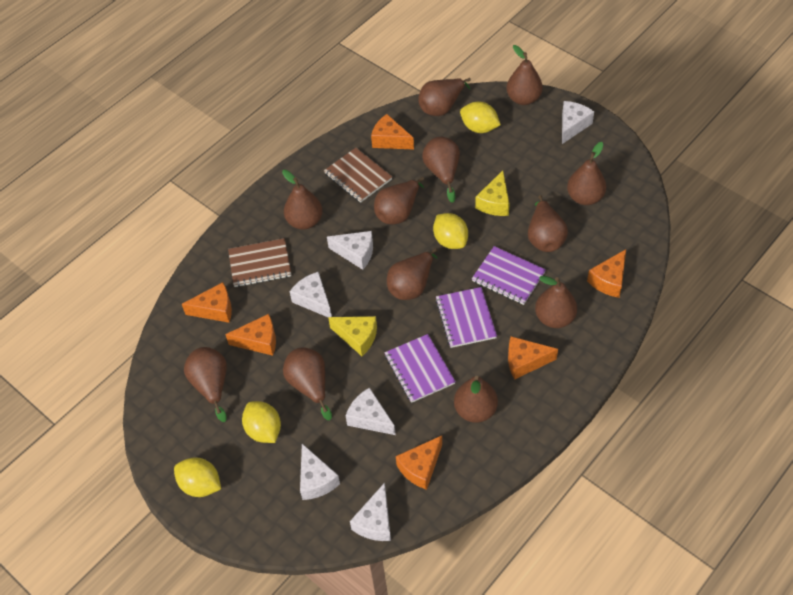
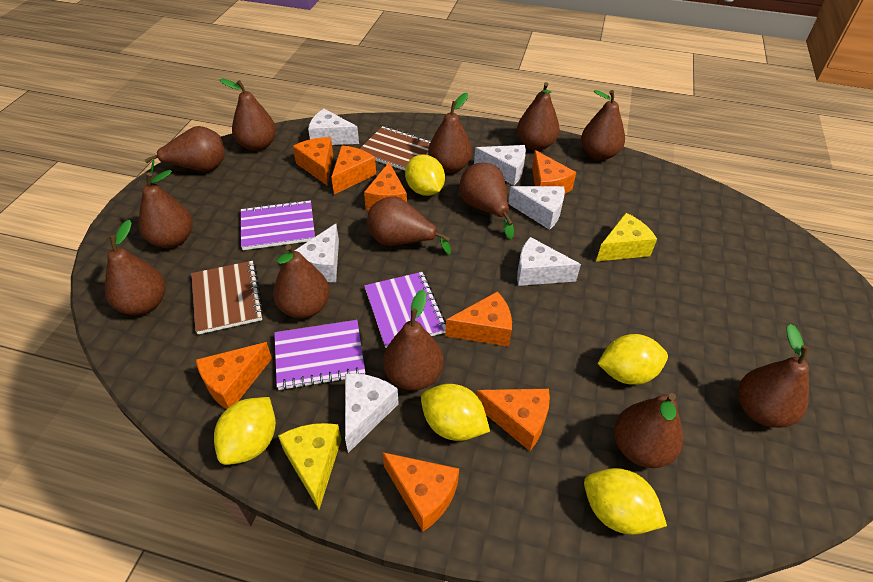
brown pear: 12 -> 13
orange cheese: 6 -> 8
yellow lemon: 4 -> 5

